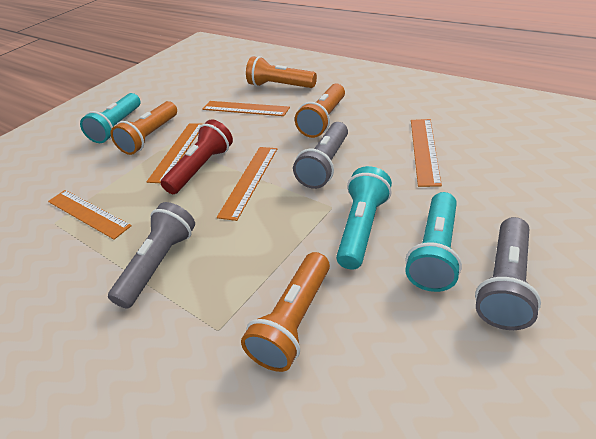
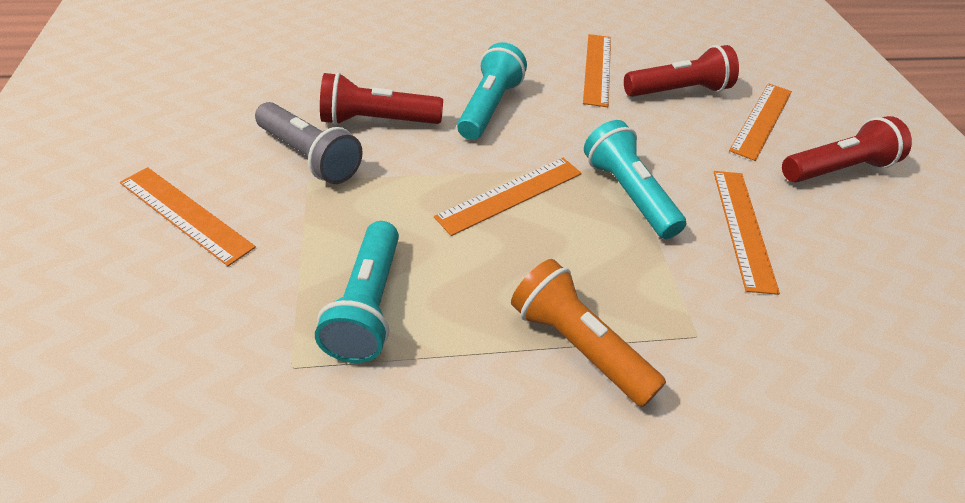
grey flashlight: 3 -> 1
orange flashlight: 4 -> 1
red flashlight: 1 -> 3

